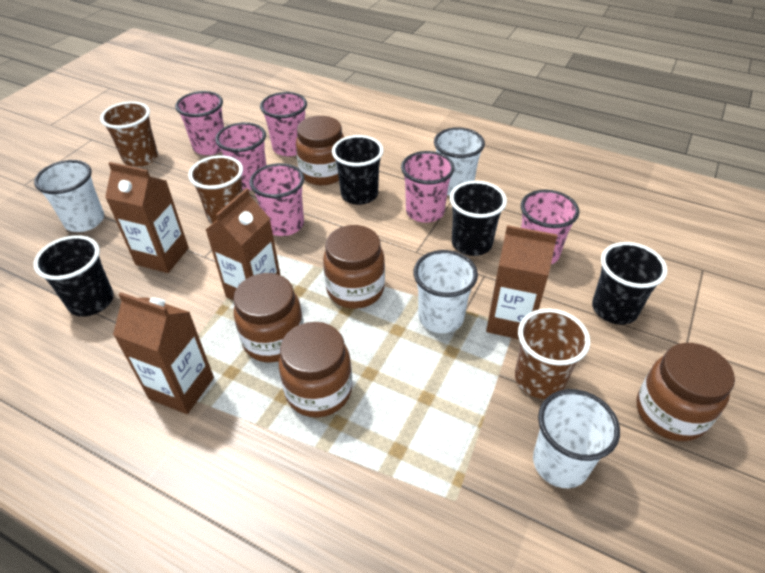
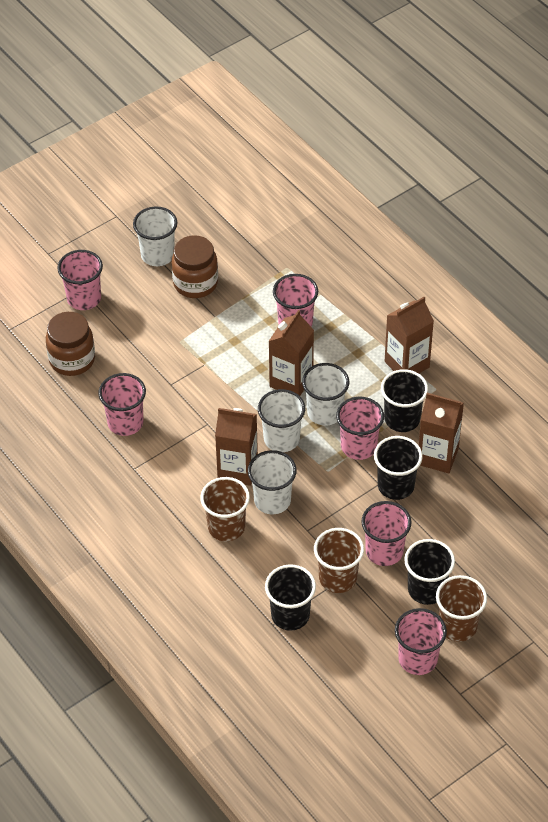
brown jar: 5 -> 2

